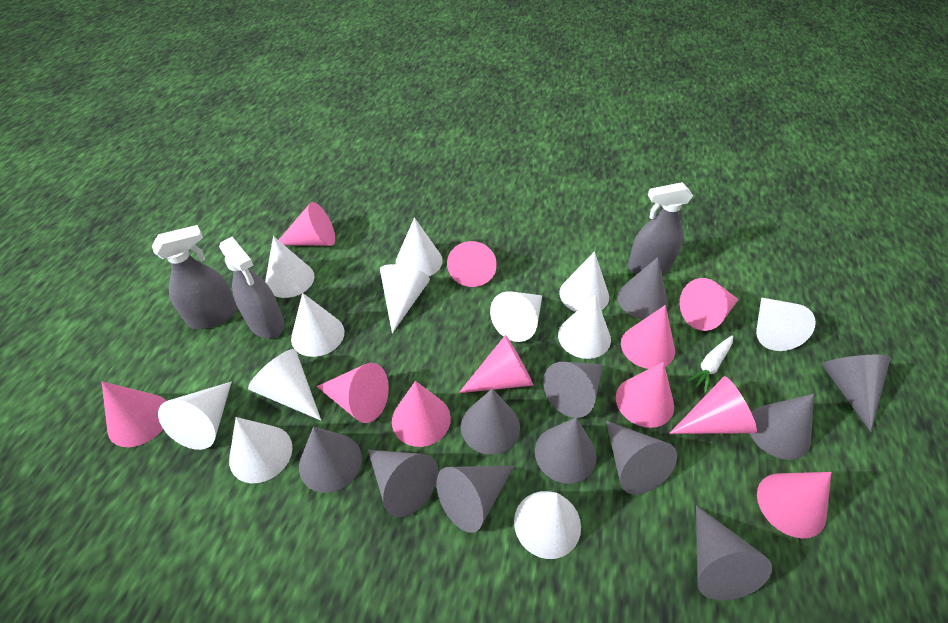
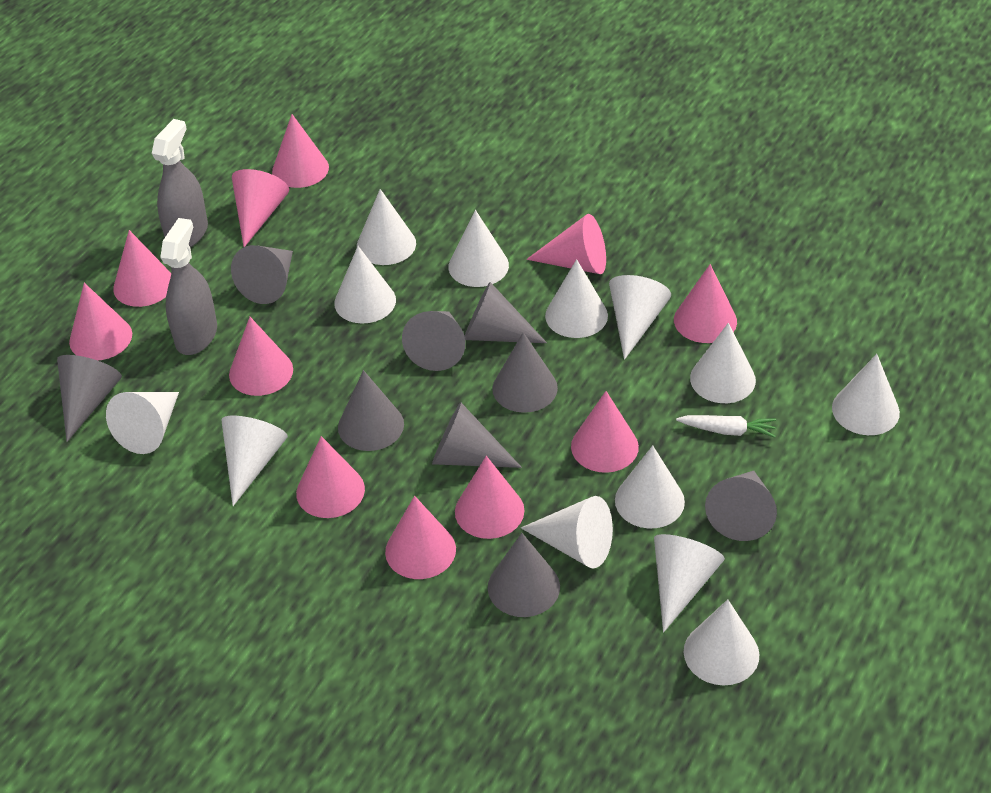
grey cone: 11 -> 9
grey spray bottle: 3 -> 2
white cone: 12 -> 13

